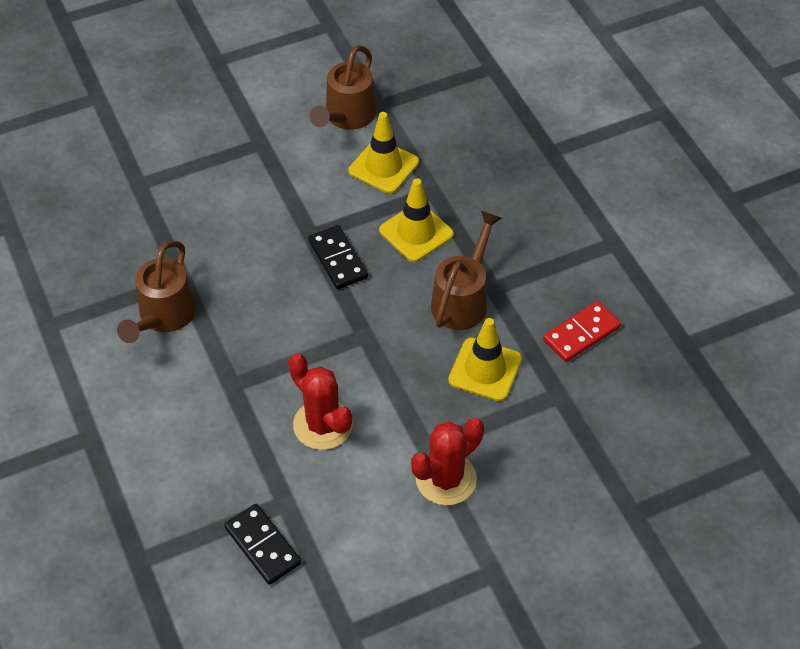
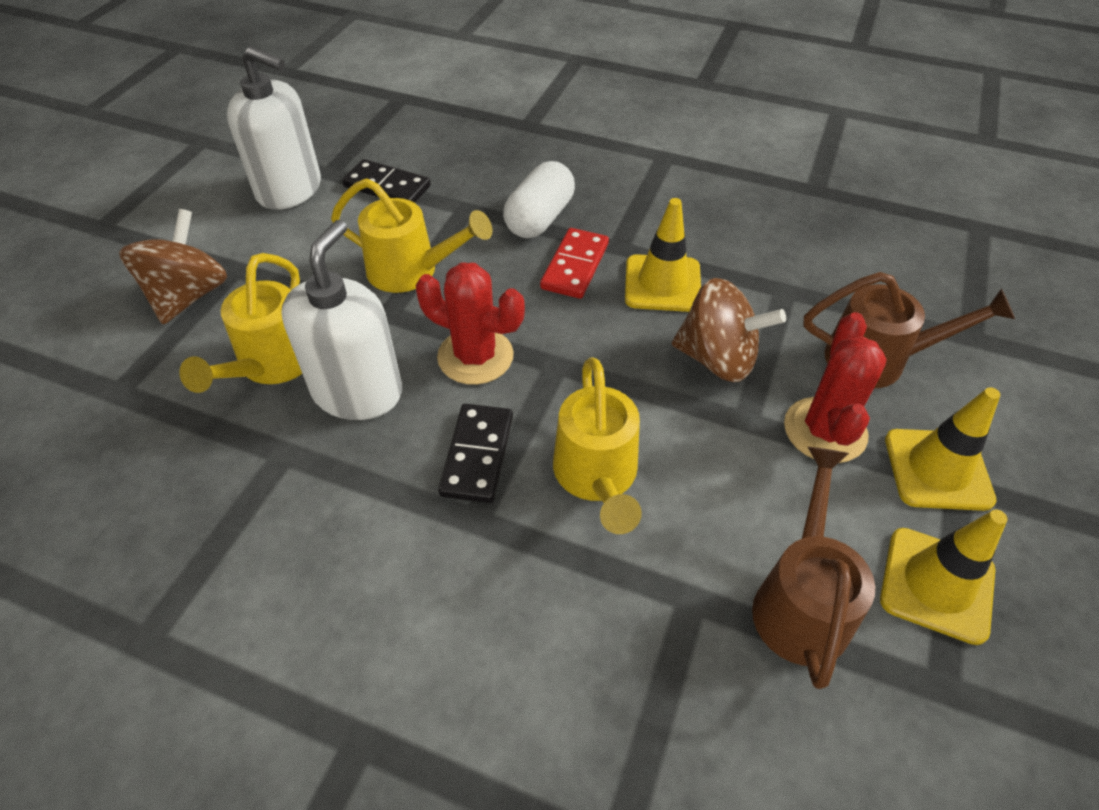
brown spinning top: 0 -> 2
brown watering can: 3 -> 2
white capsule: 0 -> 1
white soap dispenser: 0 -> 2
yellow watering can: 0 -> 3

